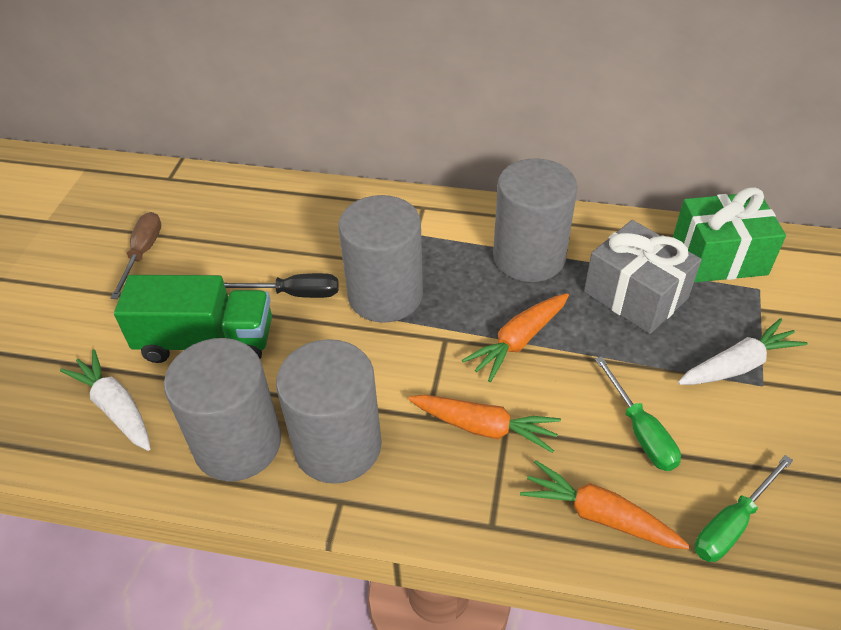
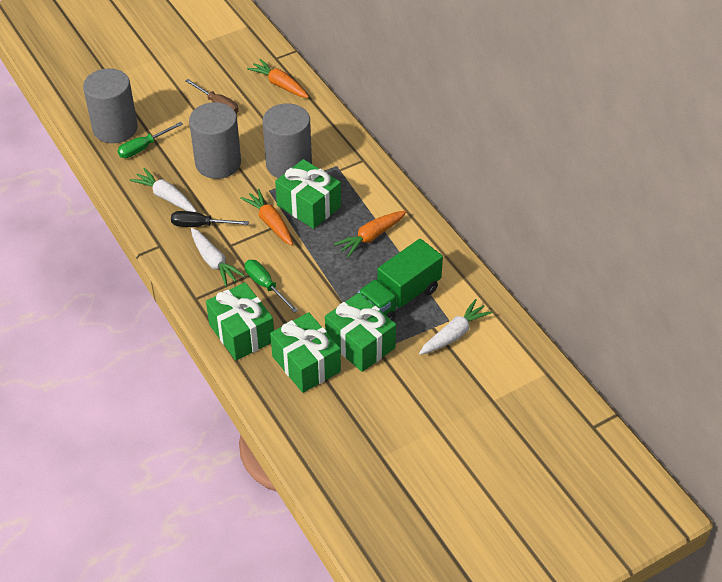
green gift: 1 -> 4
grey cylinder: 4 -> 3
grey gift: 1 -> 0
white carrot: 2 -> 3

